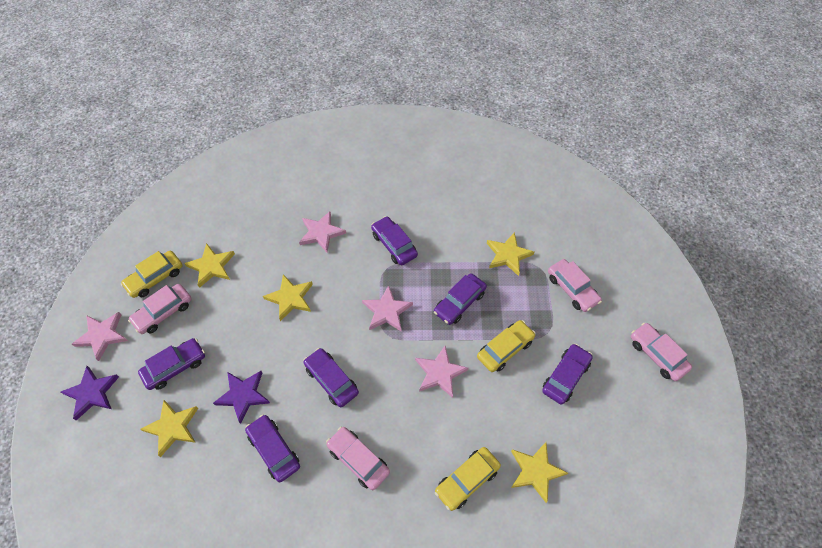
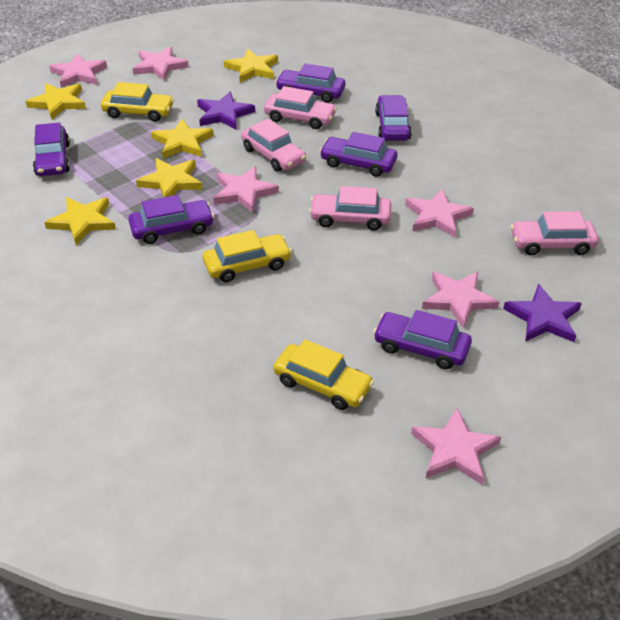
pink star: 4 -> 6

